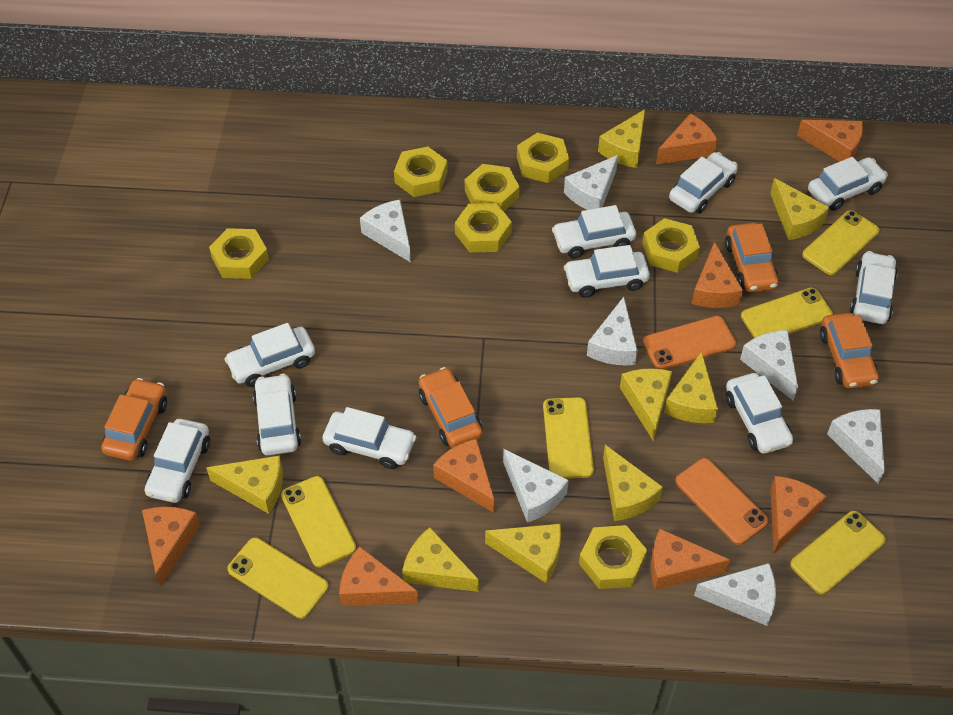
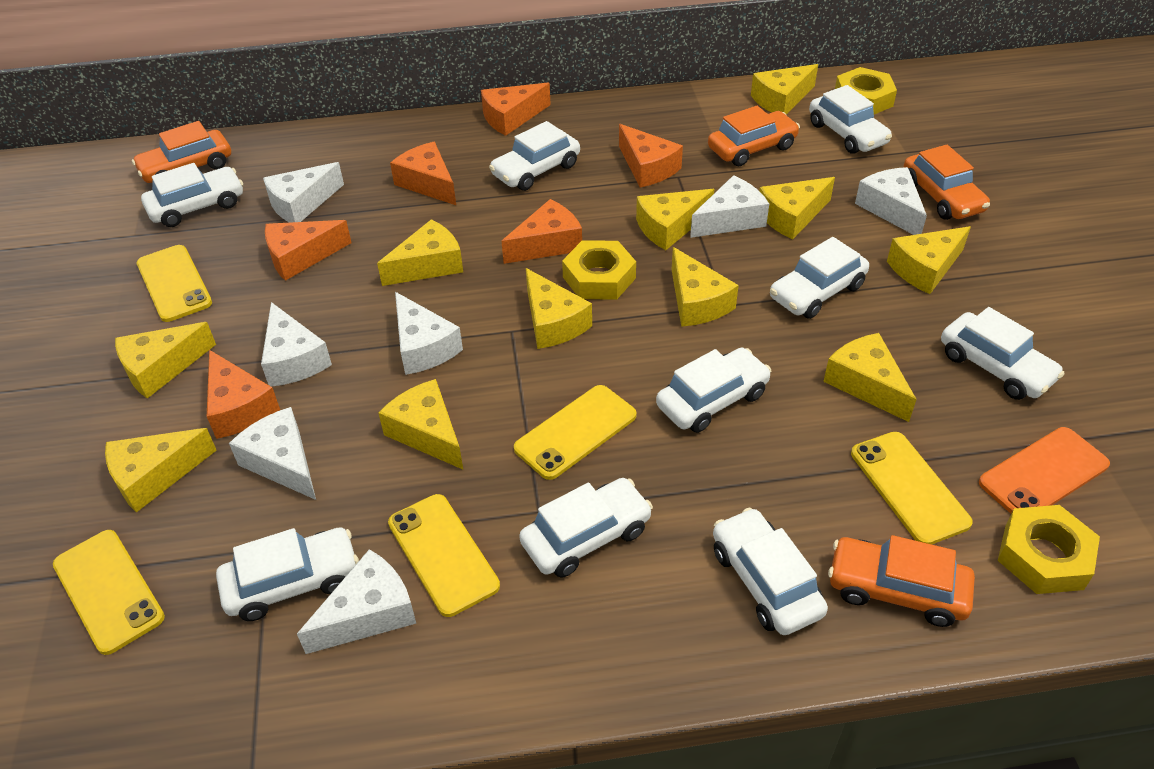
orange cheese: 8 -> 6
orange phone: 2 -> 1
white car: 10 -> 9
yellow cheese: 8 -> 11
yellow nut: 7 -> 3
yellow phone: 6 -> 5

